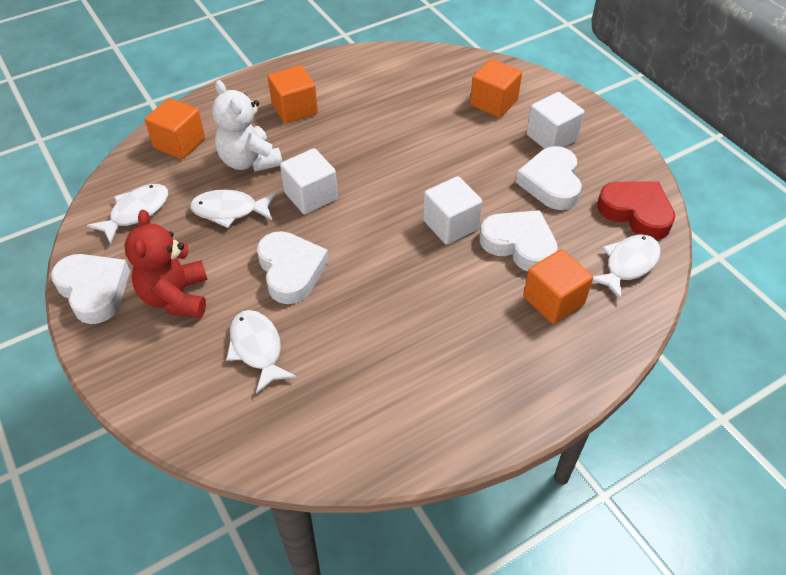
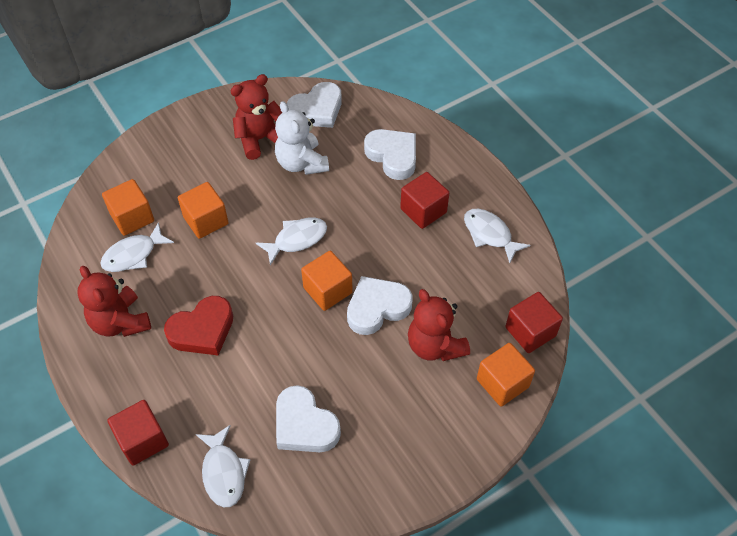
red cube: 0 -> 3
red teddy bear: 1 -> 3
white cube: 3 -> 0

